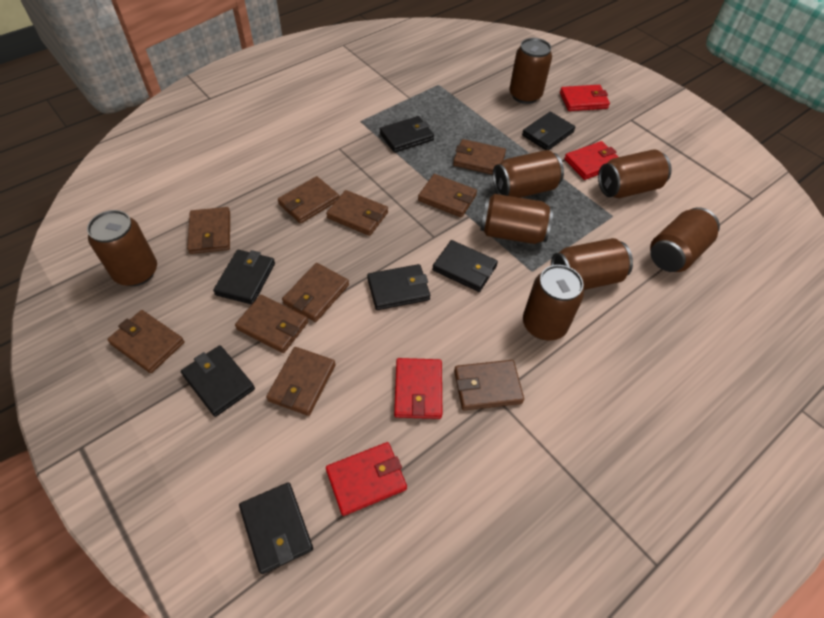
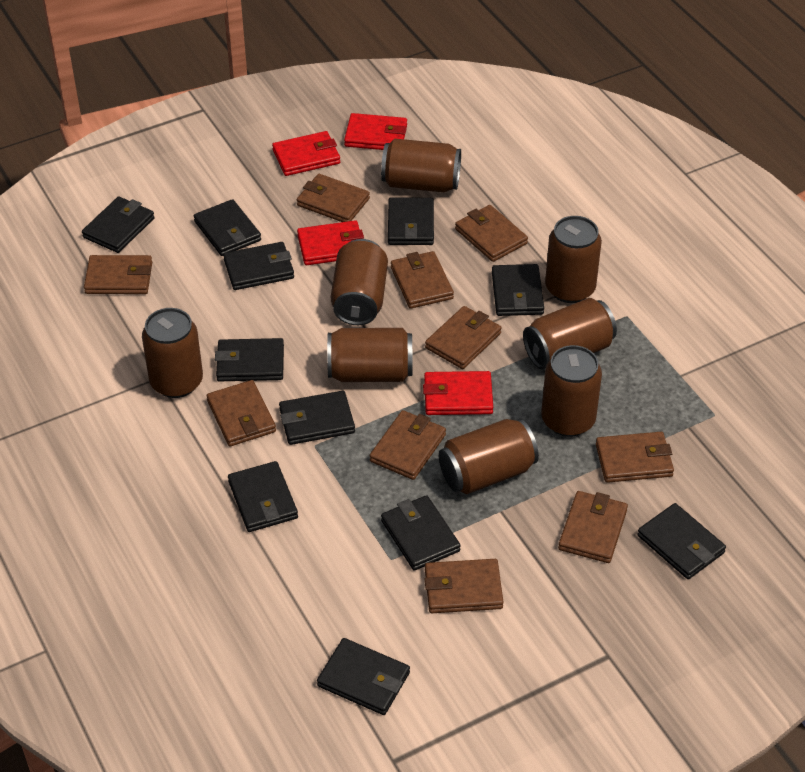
black wallet: 7 -> 11

